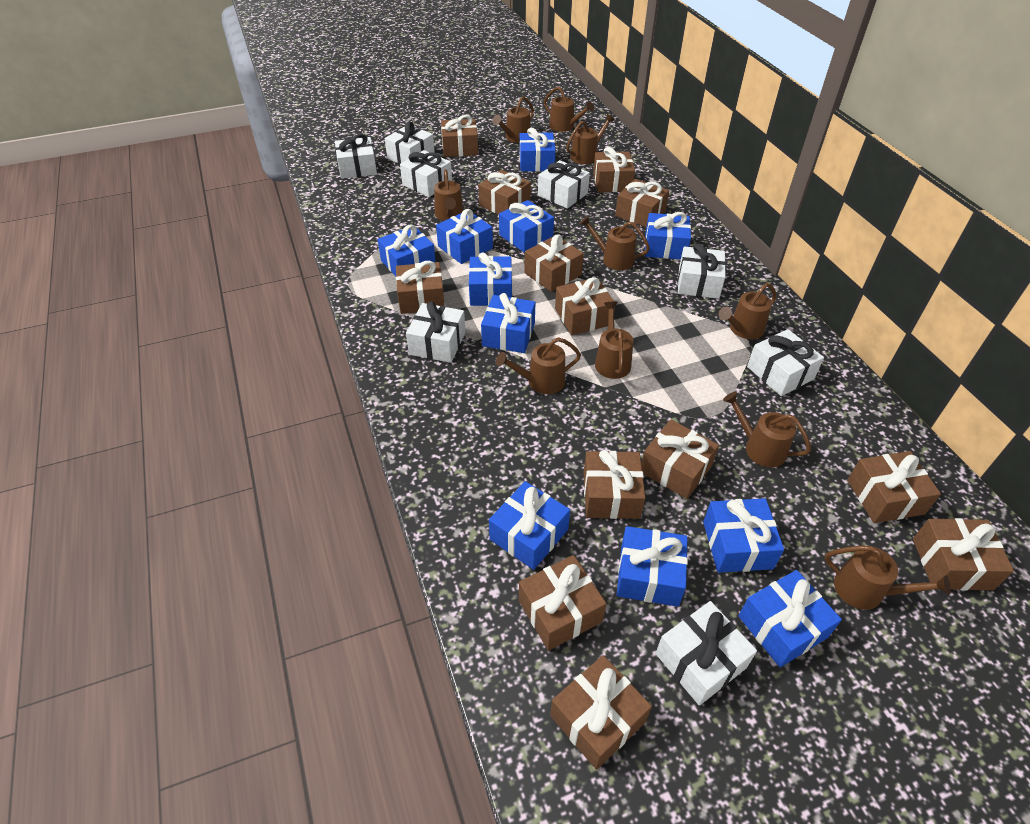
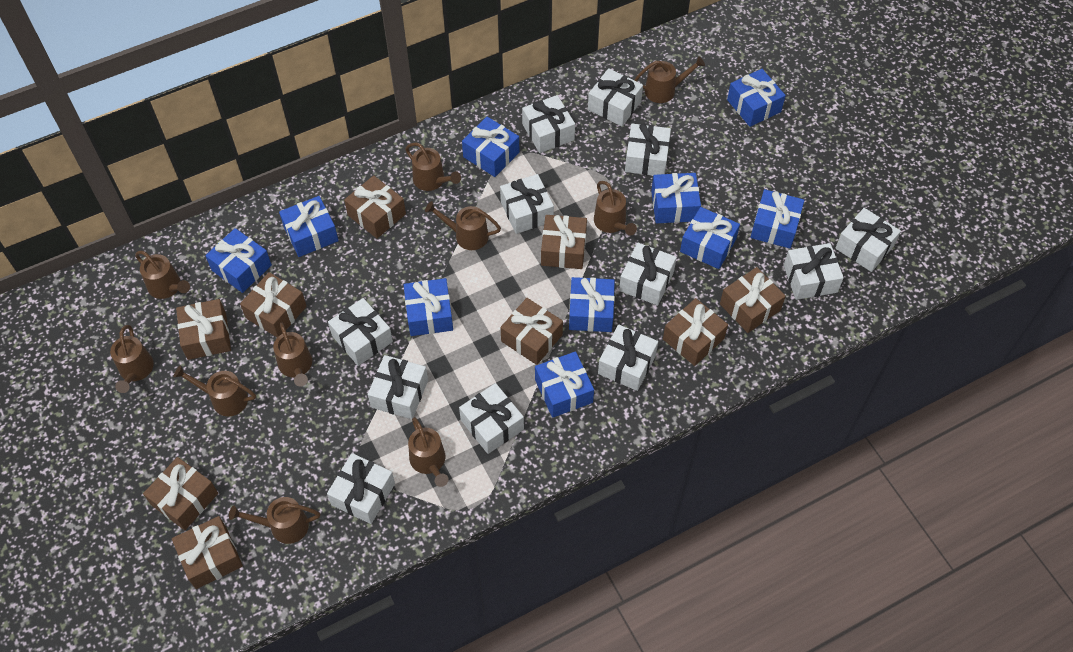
blue gift: 11 -> 10
brown gift: 13 -> 9
white gift: 8 -> 12

